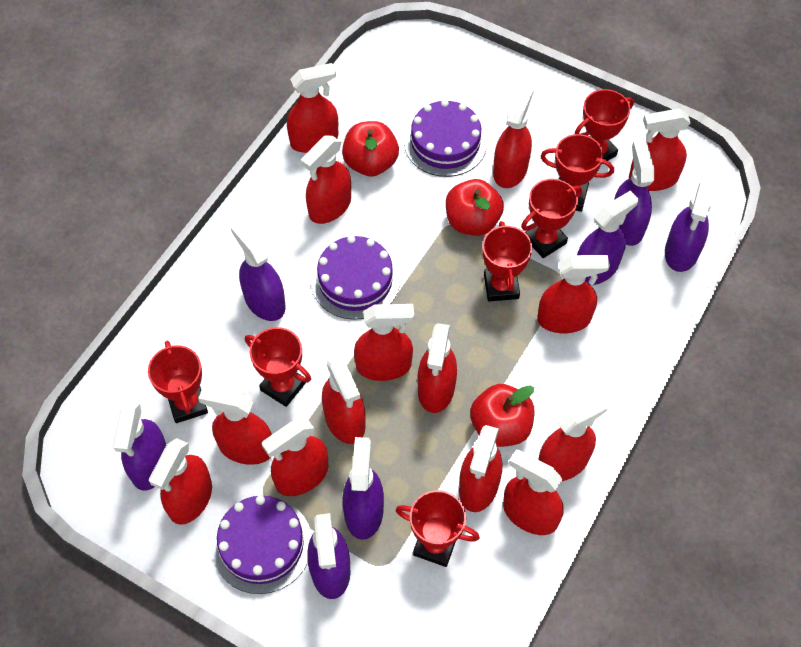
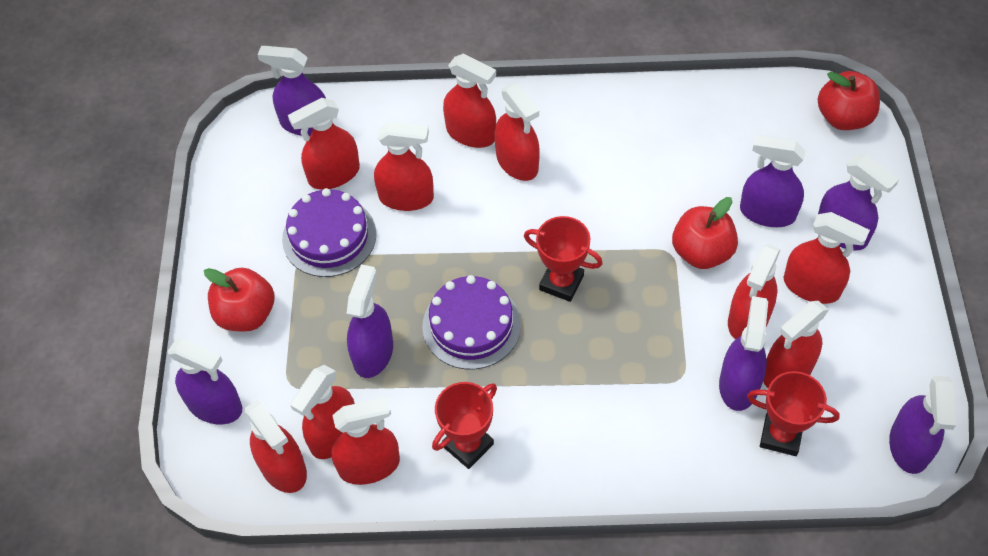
purple cake: 3 -> 2
red spray bottle: 14 -> 10
red trophy: 7 -> 3

